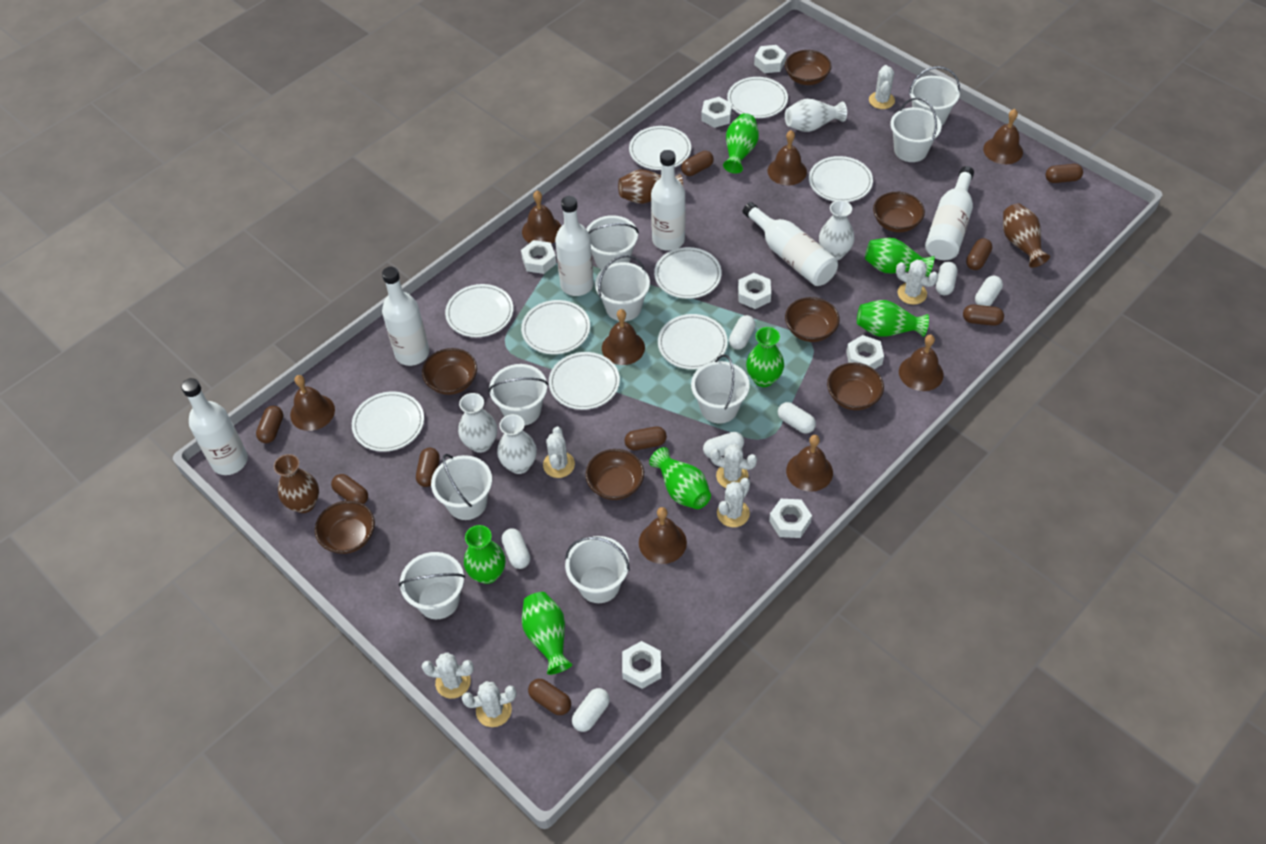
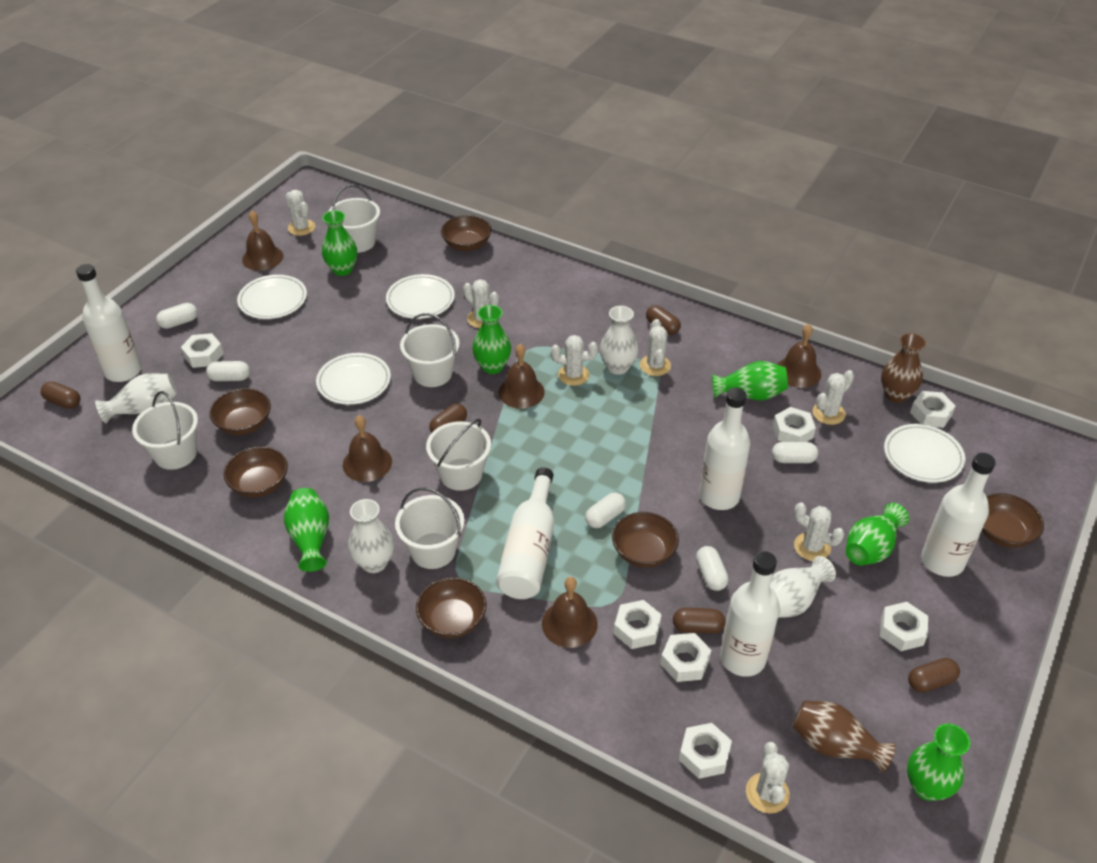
brown bell: 8 -> 5
brown bowl: 7 -> 6
brown capsule: 9 -> 5
brown vase: 3 -> 2
green vase: 7 -> 6
white bottle: 6 -> 5
white bucket: 9 -> 5
white capsule: 7 -> 5
white plate: 9 -> 4

